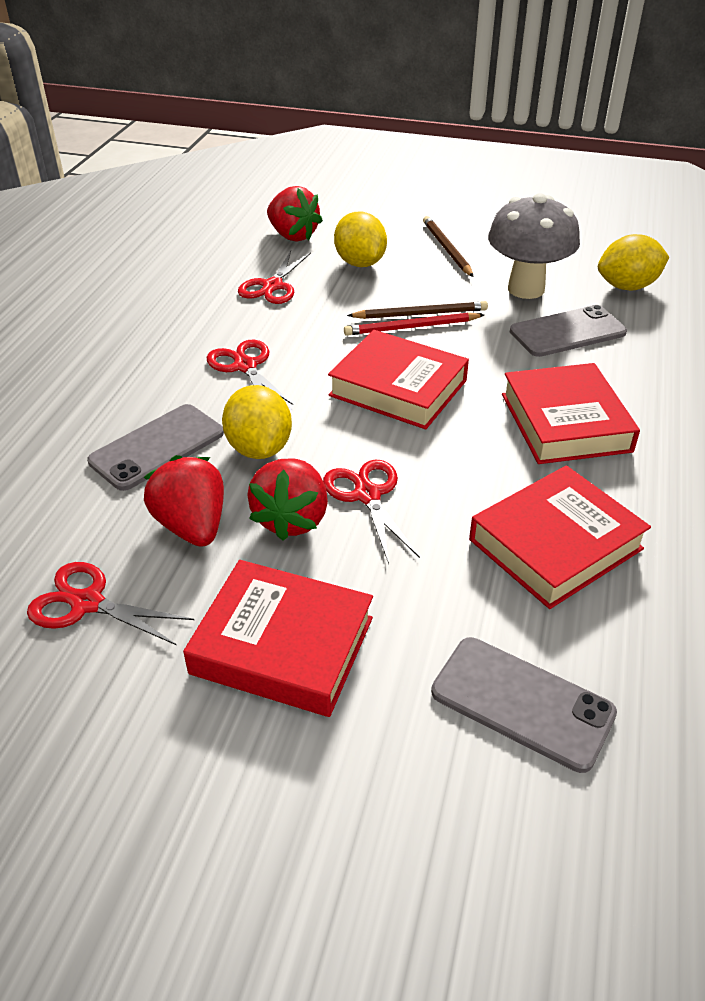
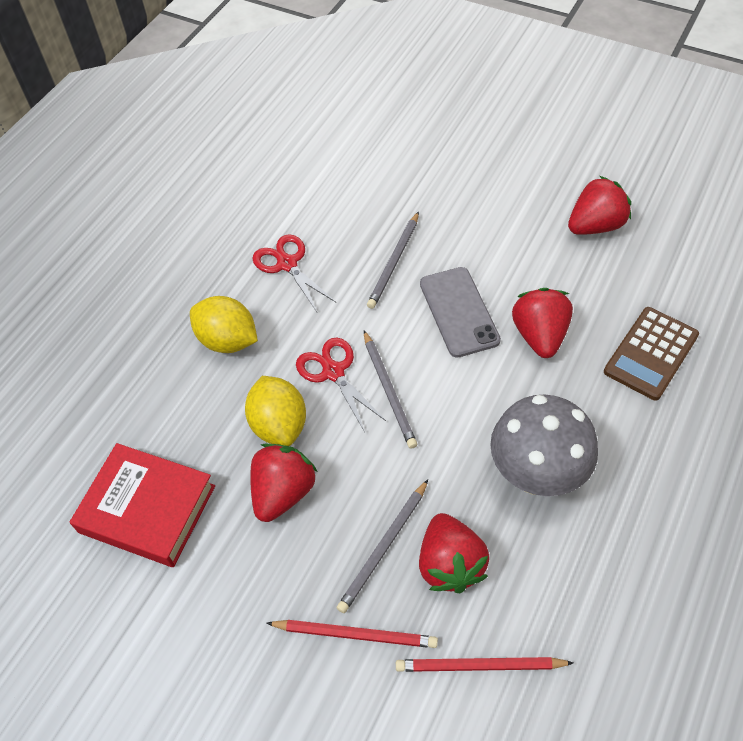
brown calculator: 0 -> 1
brown pencil: 2 -> 0
grey pencil: 0 -> 3
grey phone: 3 -> 1
red book: 4 -> 1
red pencil: 1 -> 2
red scissors: 4 -> 2
red strawberry: 3 -> 4
yellow lemon: 3 -> 2

